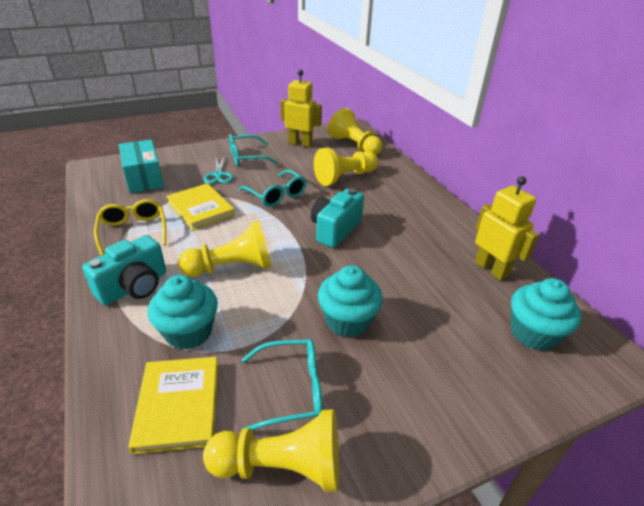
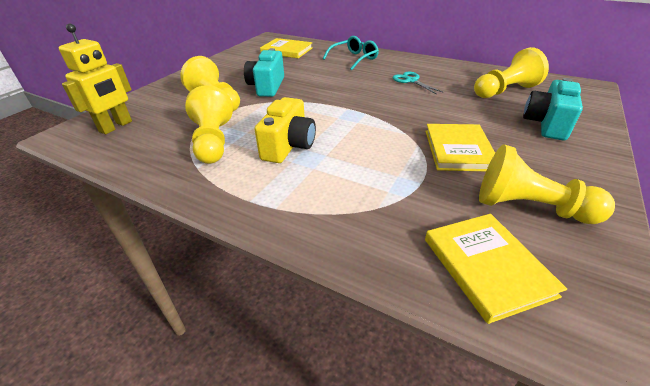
turquoise box: 1 -> 0
turquoise cupcake: 3 -> 0
turquoise glasses: 3 -> 1
yellow book: 2 -> 3
yellow camera: 0 -> 1
yellow glasses: 1 -> 0
yellow robot: 2 -> 1

